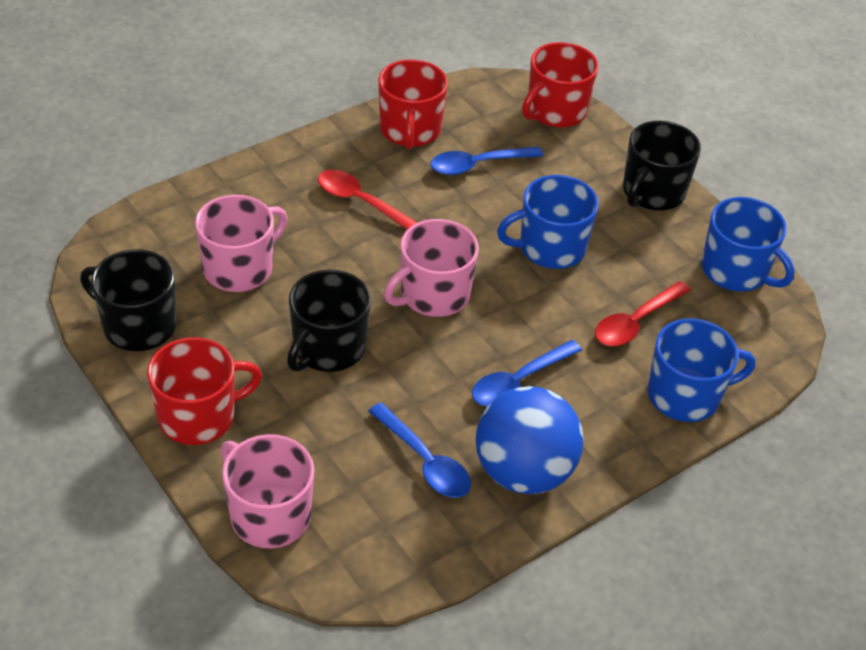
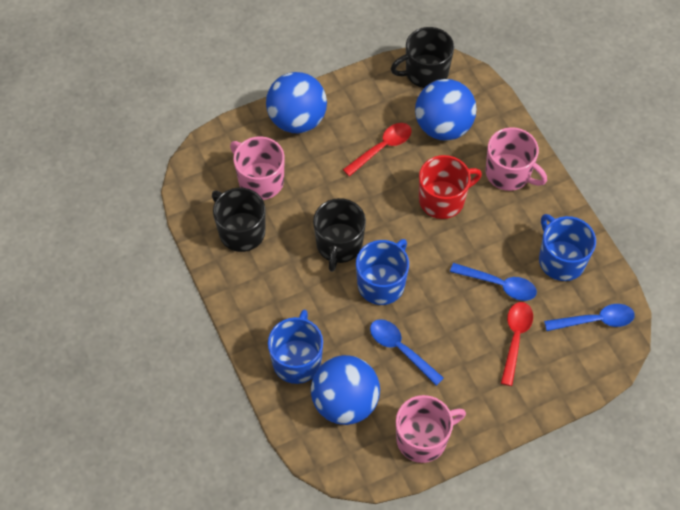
blue ball: 1 -> 3
red mug: 3 -> 1

